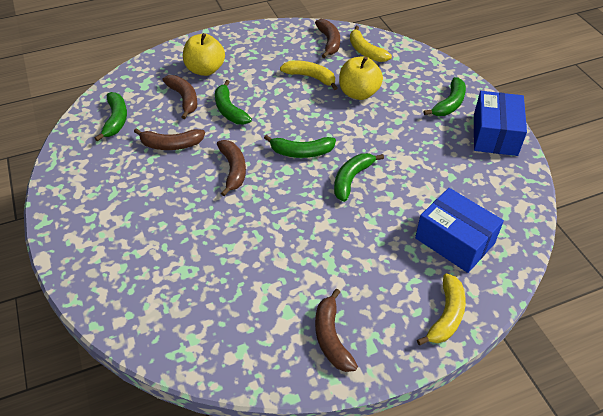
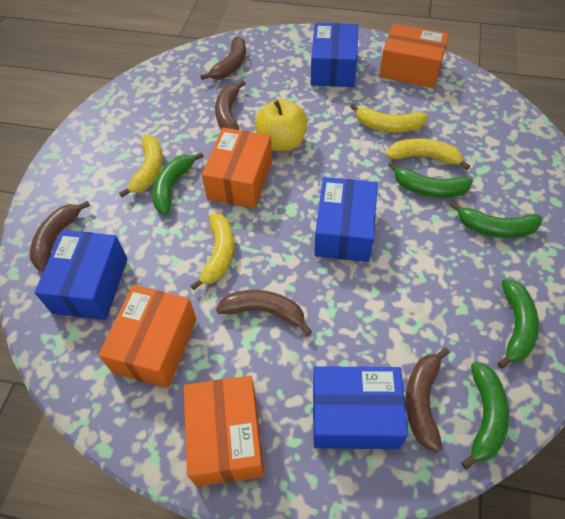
blue box: 2 -> 4
orange box: 0 -> 4
yellow apple: 2 -> 1
yellow banana: 3 -> 4

